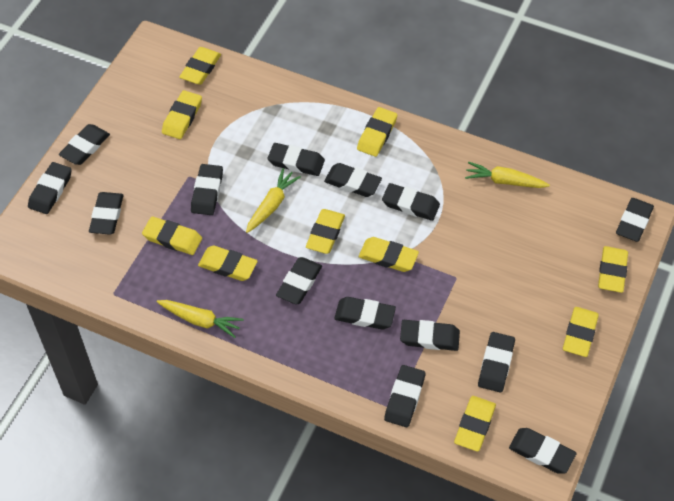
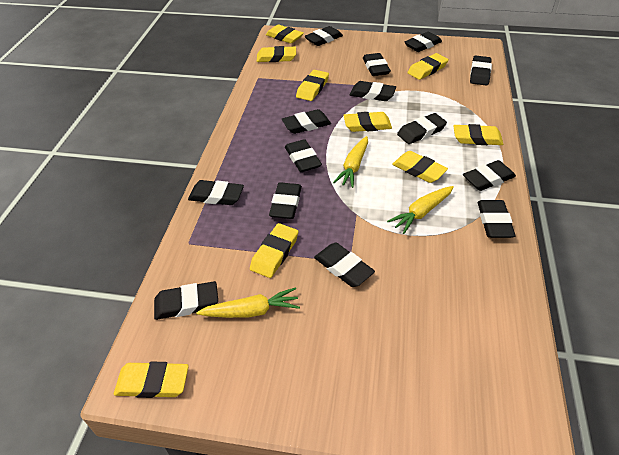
yellow eraser: 10 -> 9

